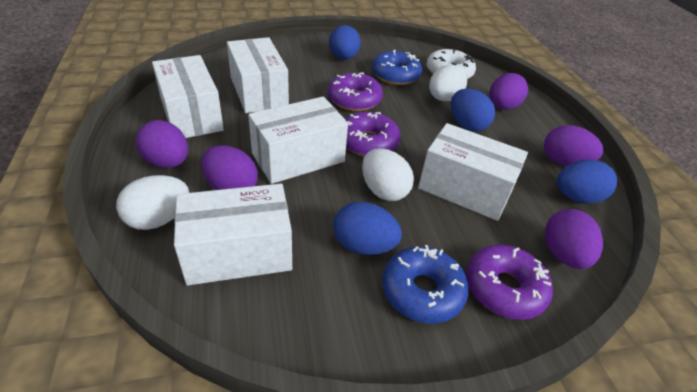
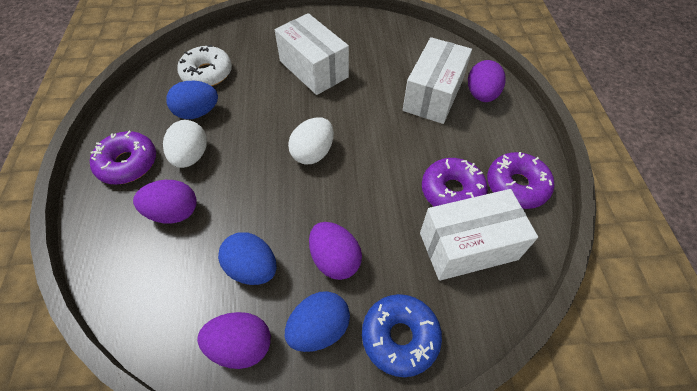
blue donut: 2 -> 1
blue egg: 4 -> 3
purple egg: 5 -> 4
white box: 5 -> 3
white egg: 3 -> 2

